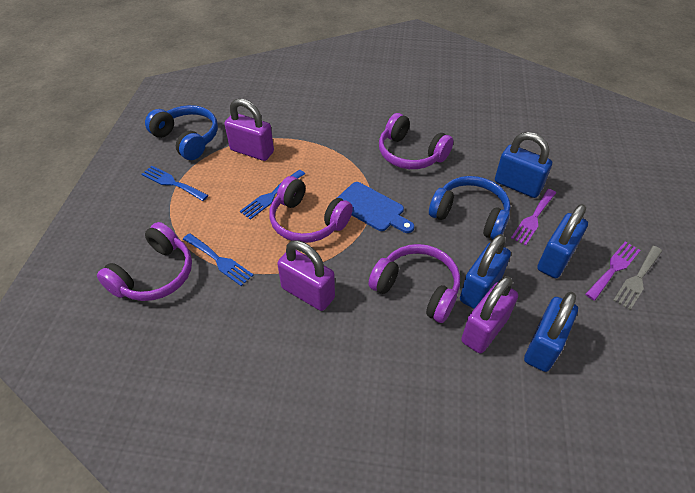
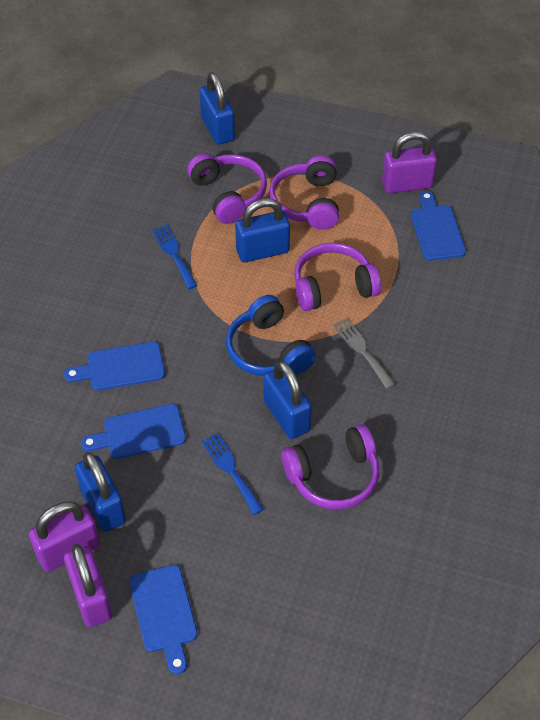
blue cutting board: 1 -> 4
blue fork: 3 -> 2
blue headphones: 2 -> 1
purple fork: 2 -> 0

